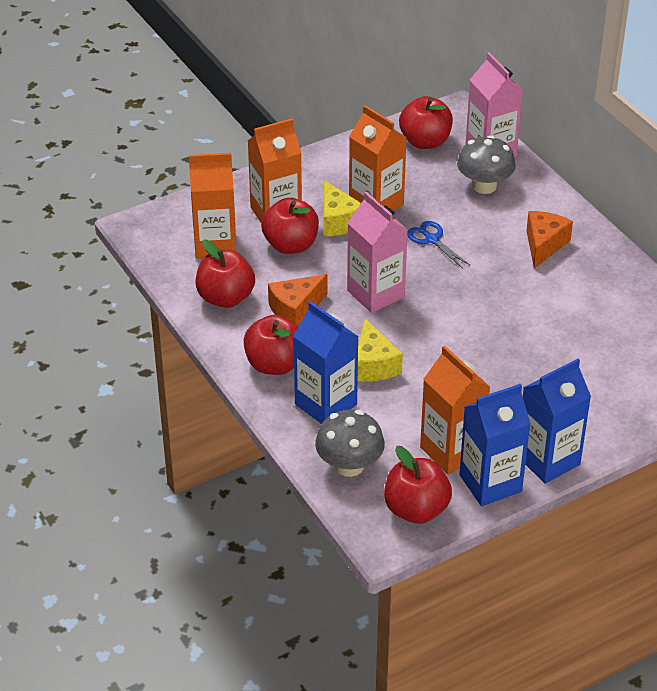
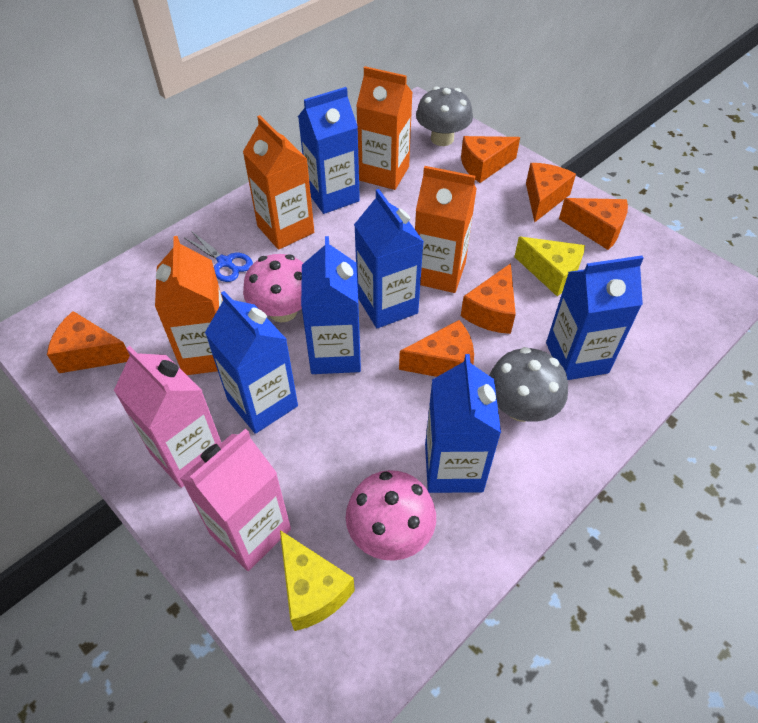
blue carton: 3 -> 6
orange cheese: 2 -> 6
pink mushroom: 0 -> 2
red apple: 5 -> 0

